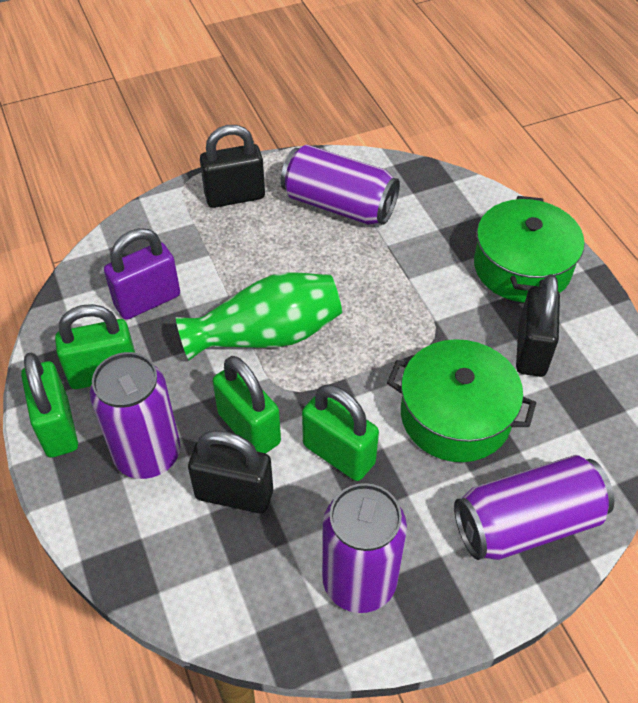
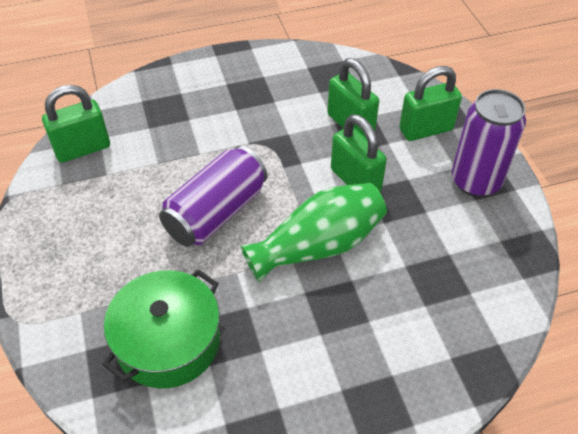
black padlock: 3 -> 0
green pot: 2 -> 1
purple can: 4 -> 2
purple padlock: 1 -> 0

